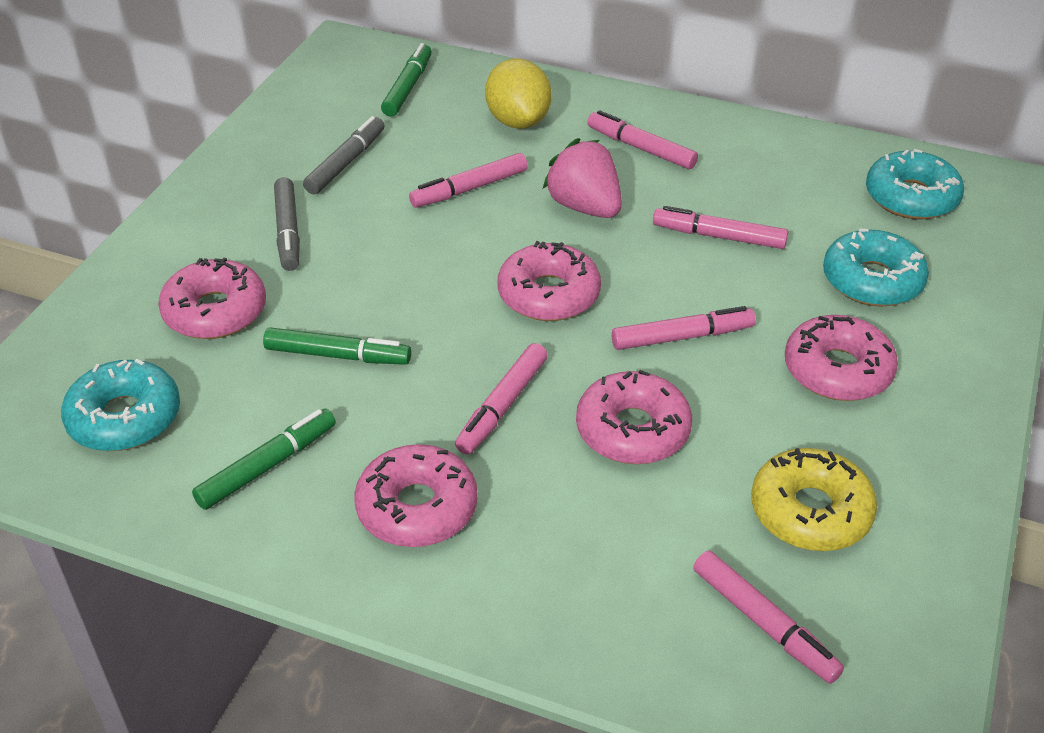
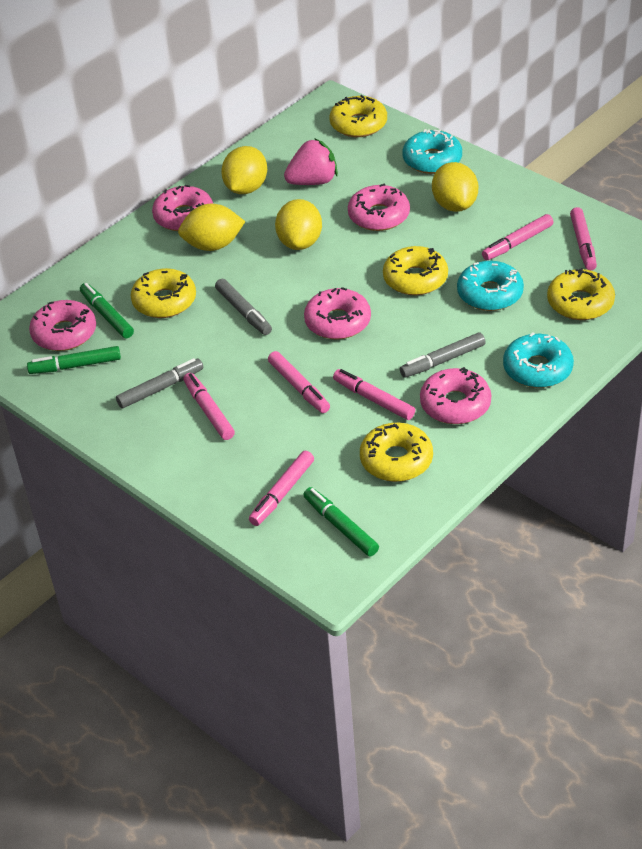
grey marker: 2 -> 3
yellow donut: 1 -> 5
yellow lemon: 1 -> 4

